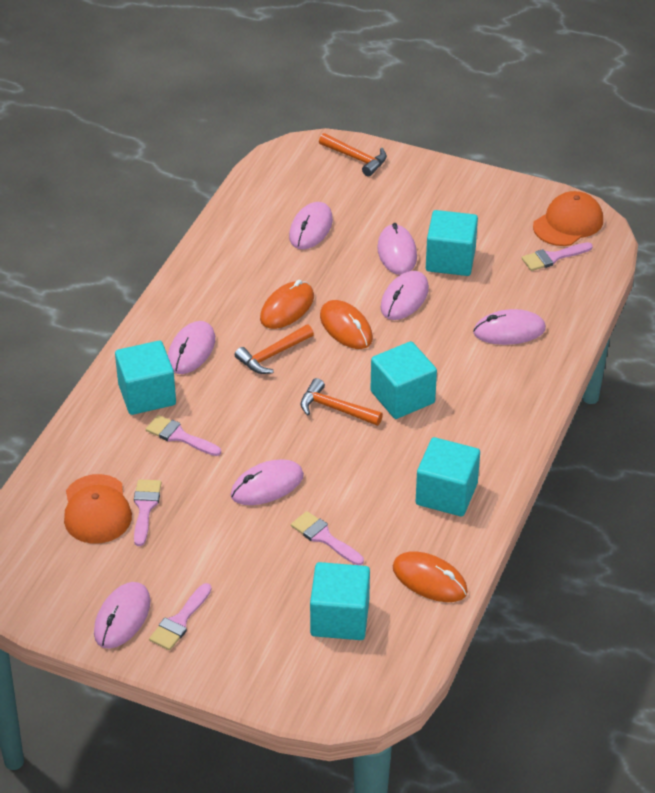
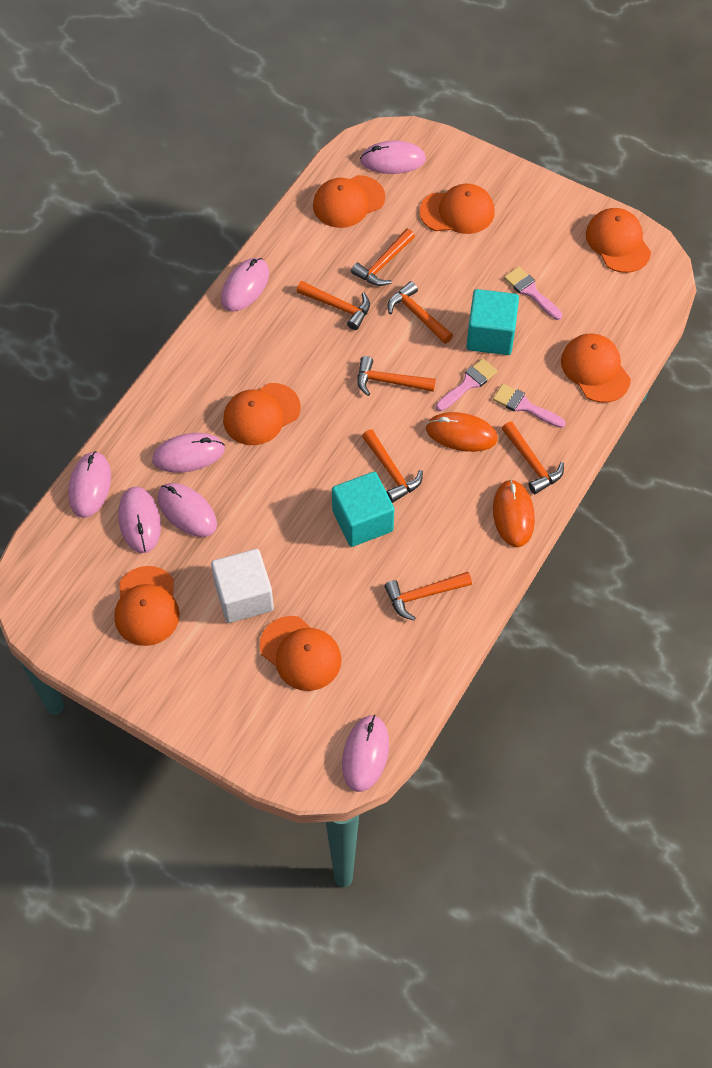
orange cap: 2 -> 7
orange hammer: 3 -> 7
orange mouse: 3 -> 2
pink brush: 5 -> 3
turquoise cube: 5 -> 2
white cube: 0 -> 1

